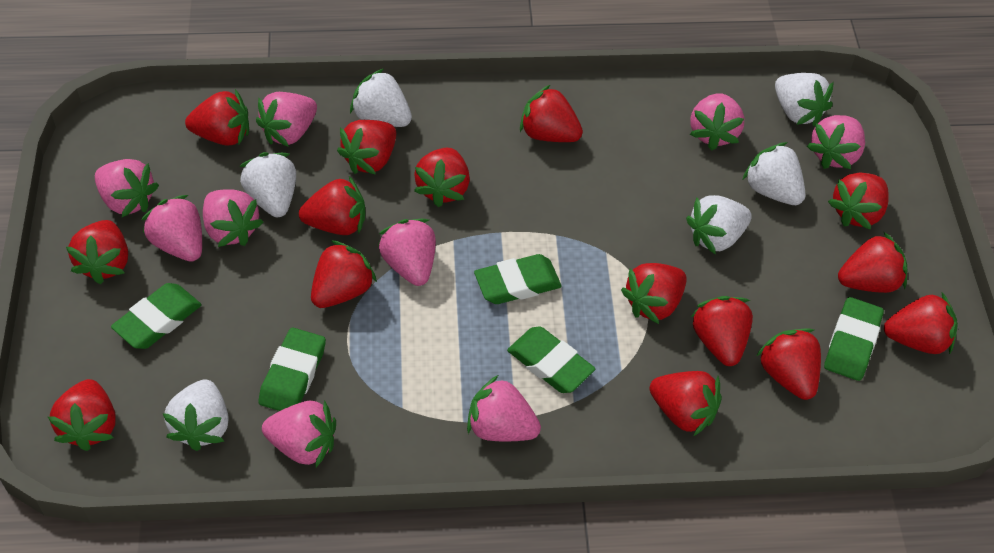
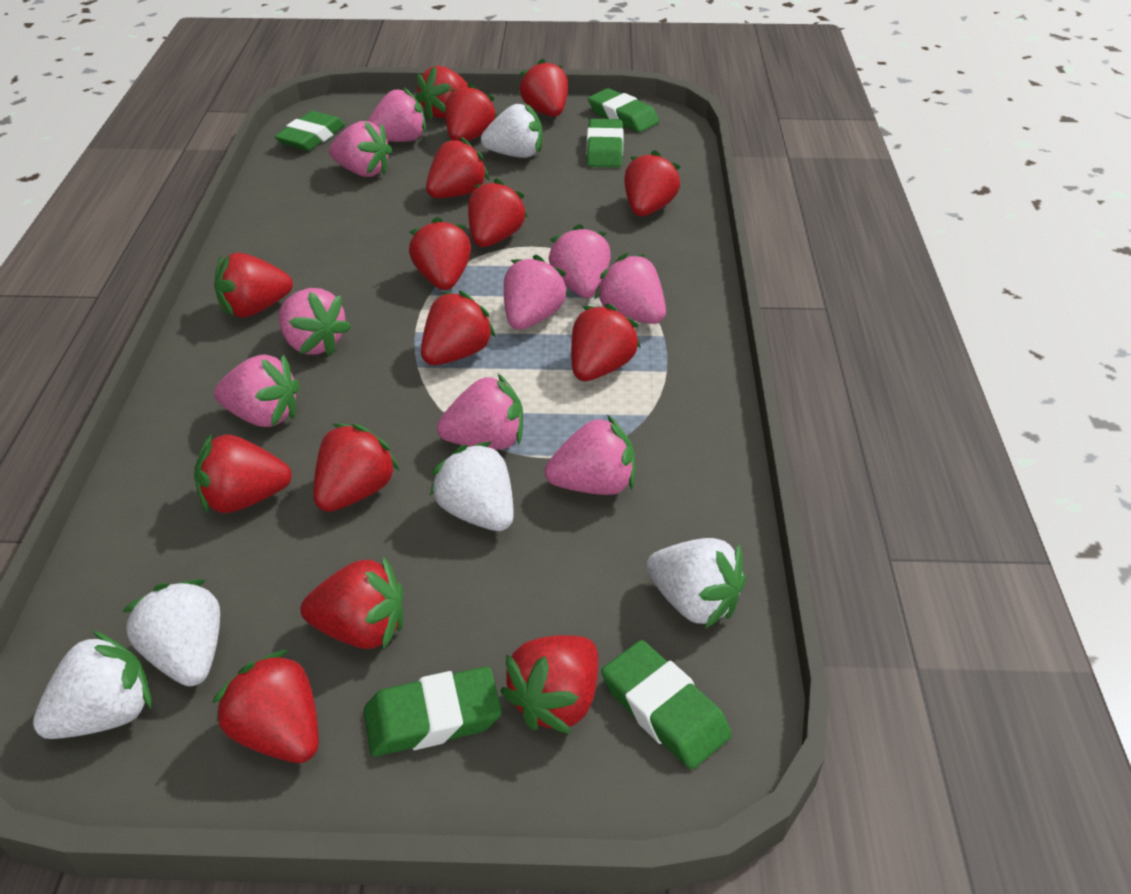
white strawberry: 6 -> 5

